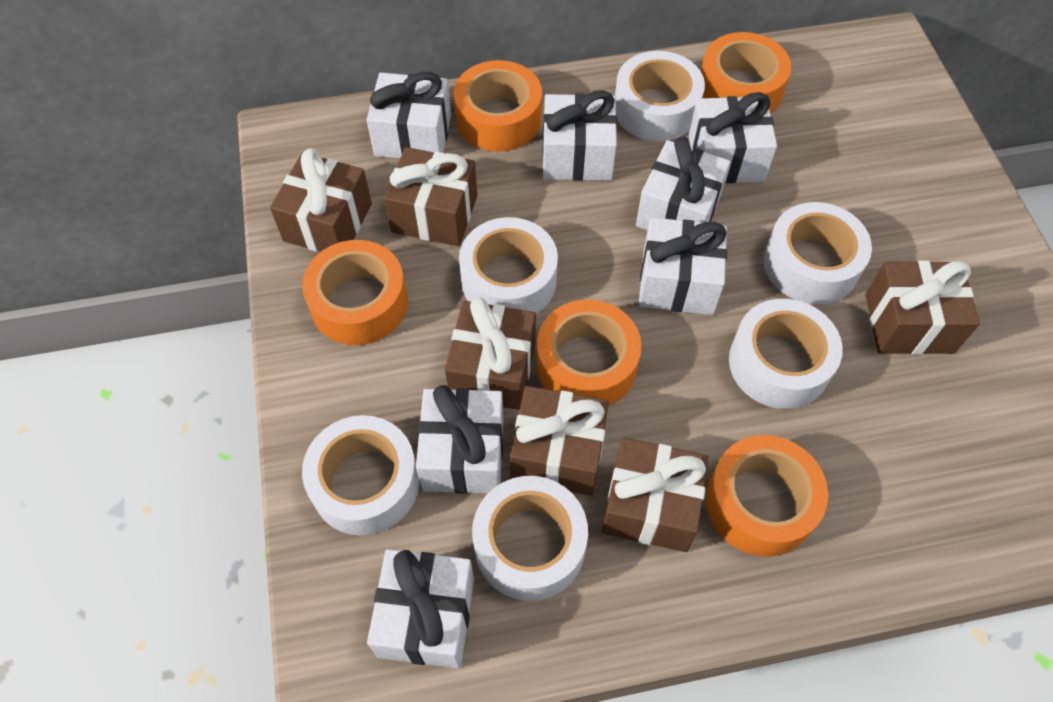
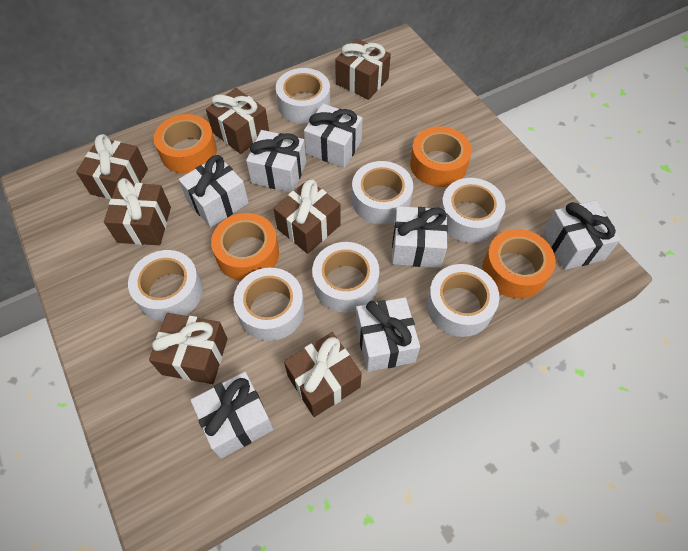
brown gift: 6 -> 7
orange tape: 5 -> 4
white tape: 6 -> 7

